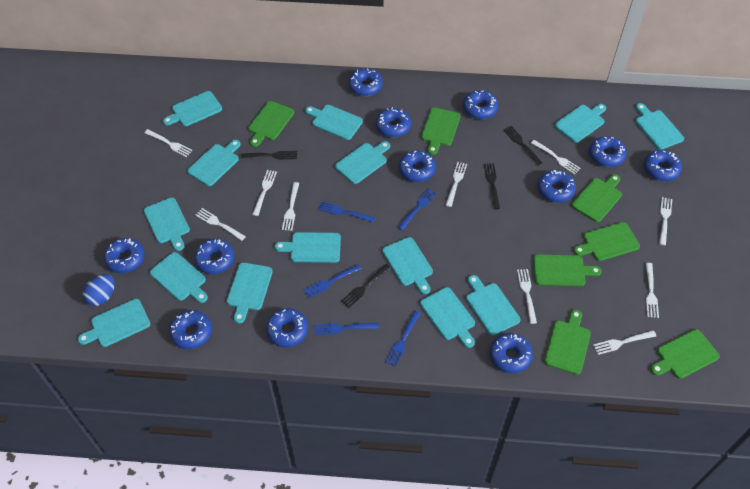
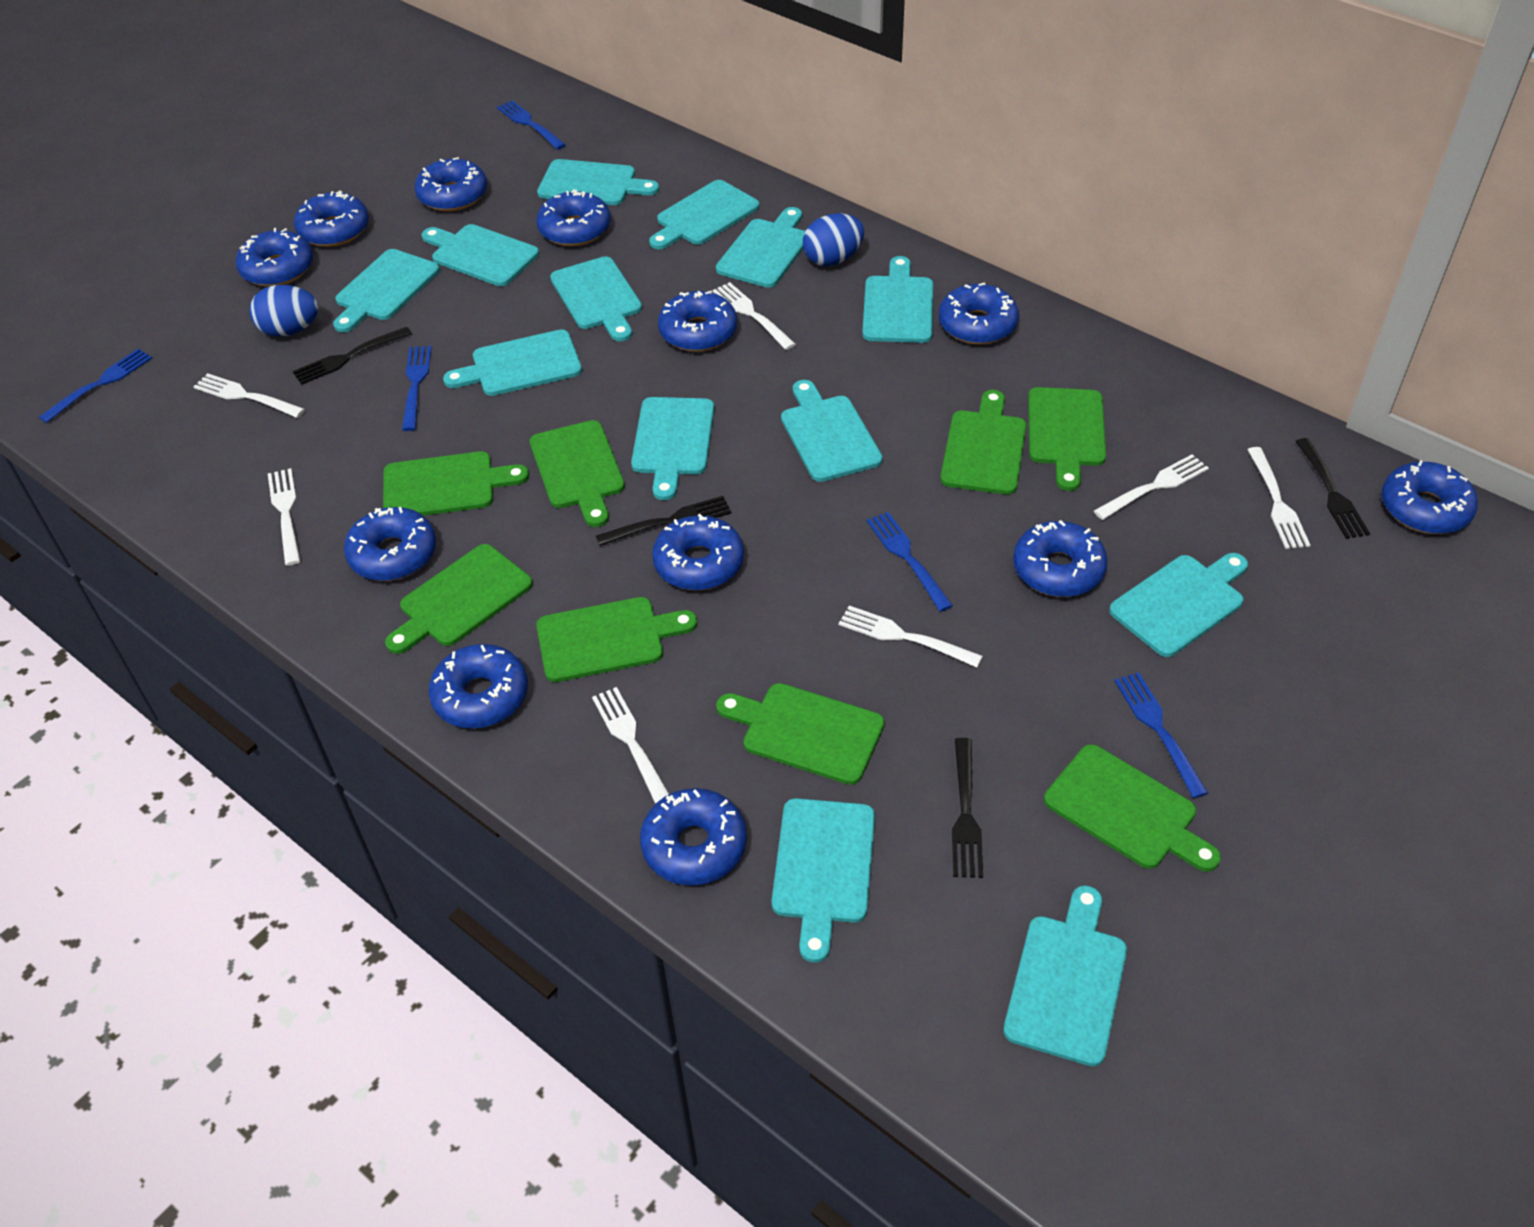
blue egg: 1 -> 2
green cutting board: 7 -> 8
turquoise cutting board: 14 -> 13
white fork: 10 -> 7

